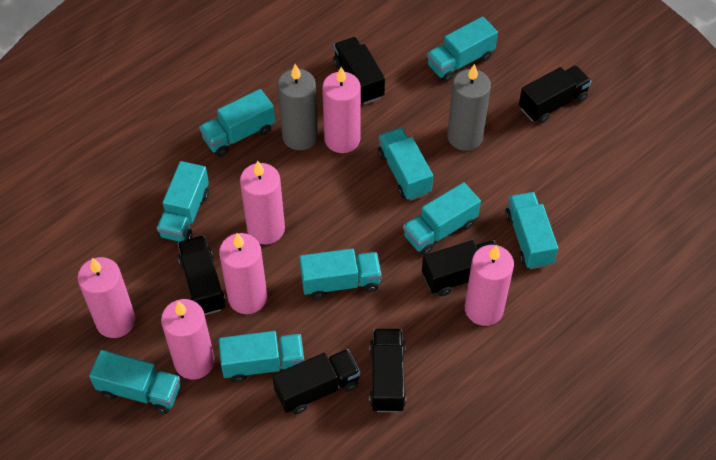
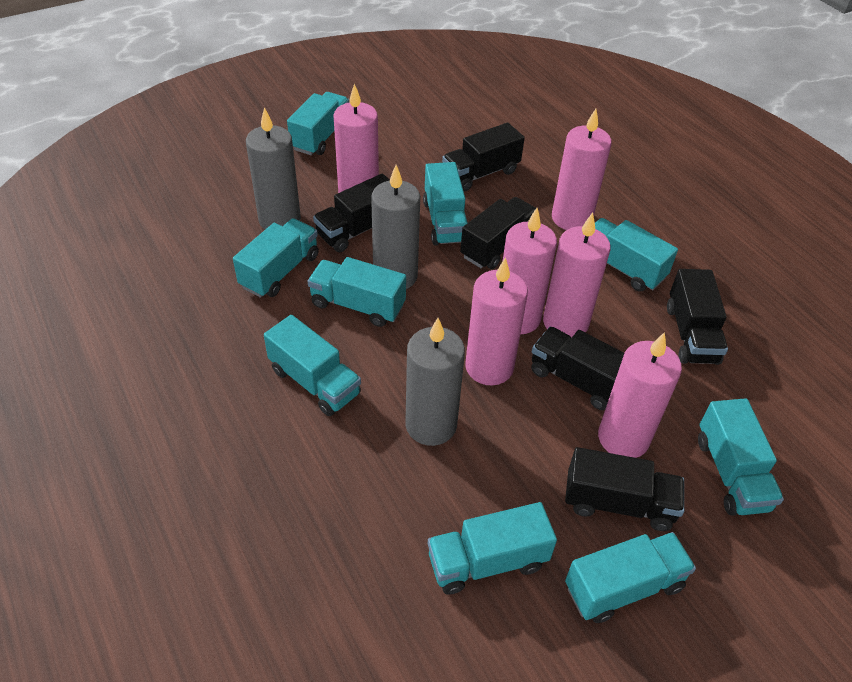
grey candle: 2 -> 3

